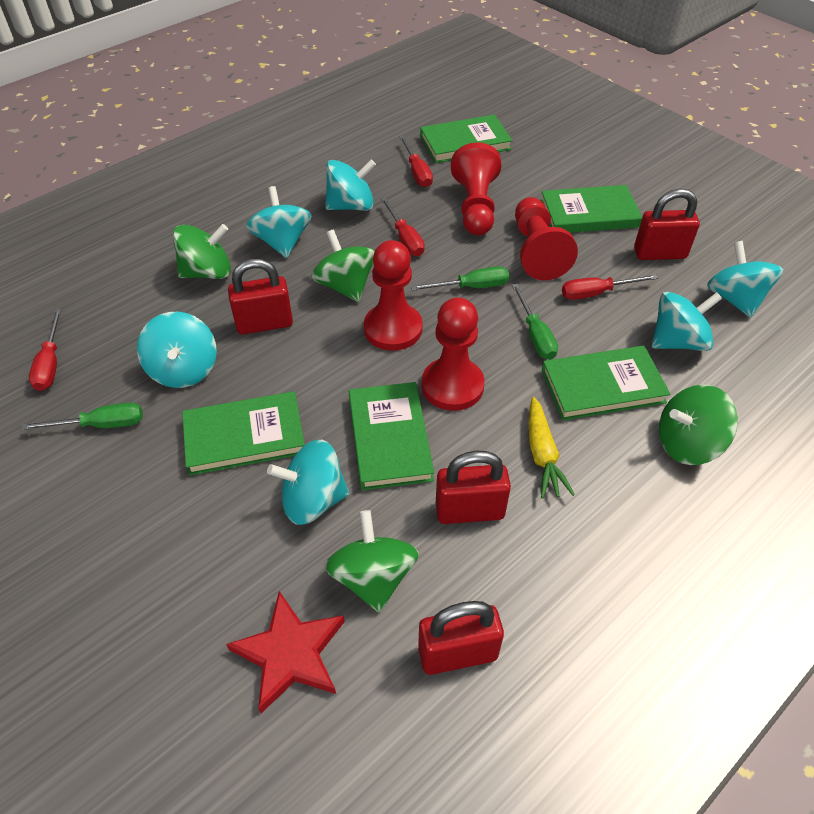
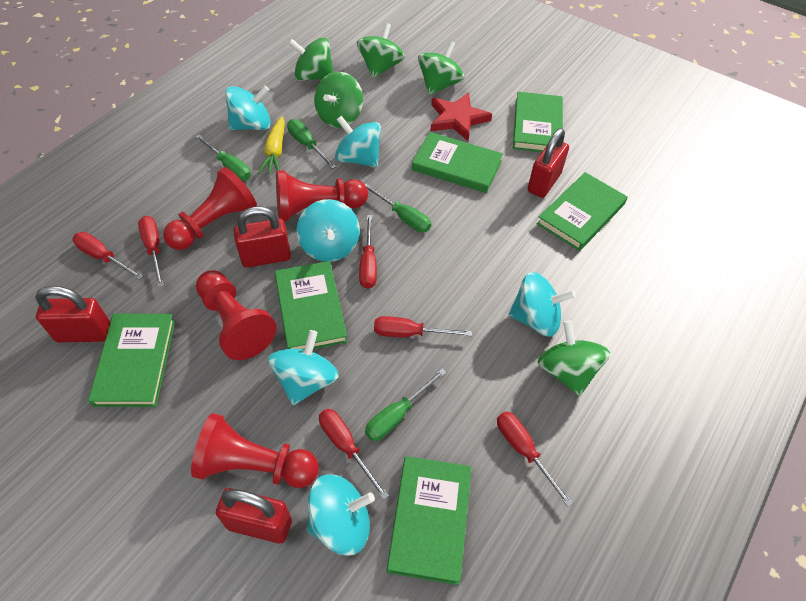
green book: 5 -> 6
green screwdriver: 3 -> 4
green spinning top: 4 -> 5
red screwdriver: 4 -> 6

